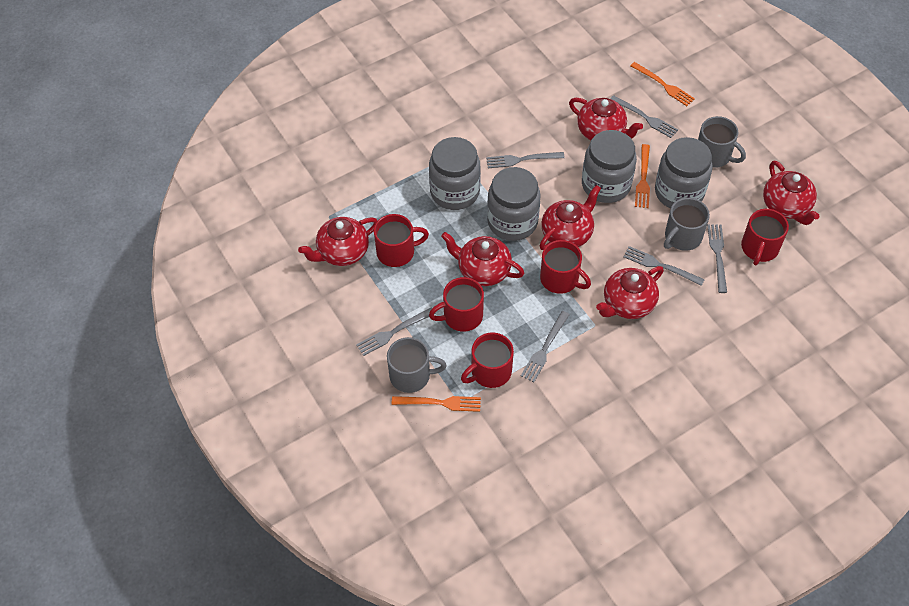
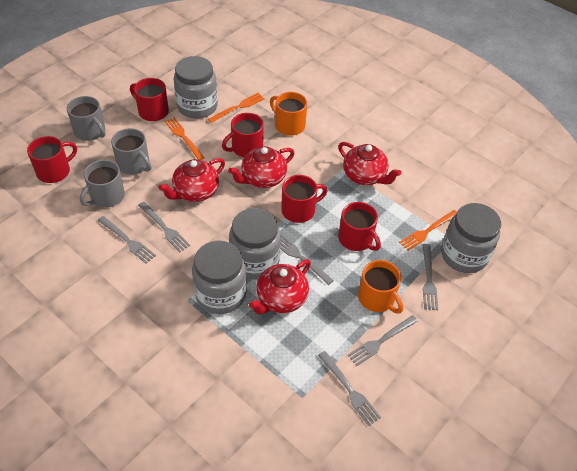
orange mug: 0 -> 2
red teapot: 6 -> 4

